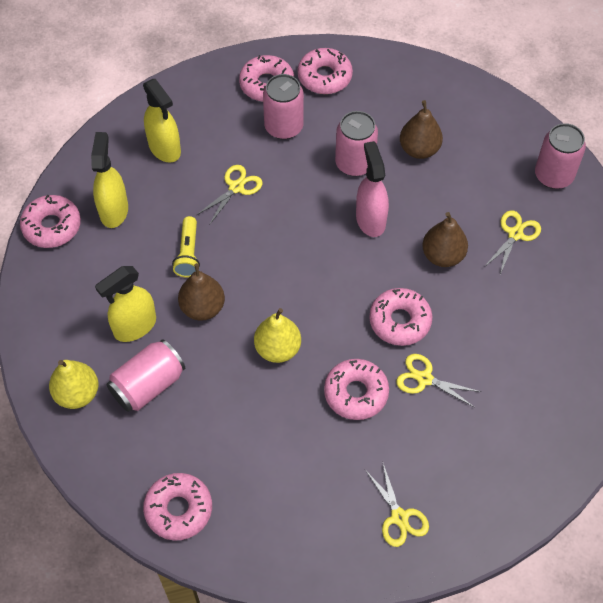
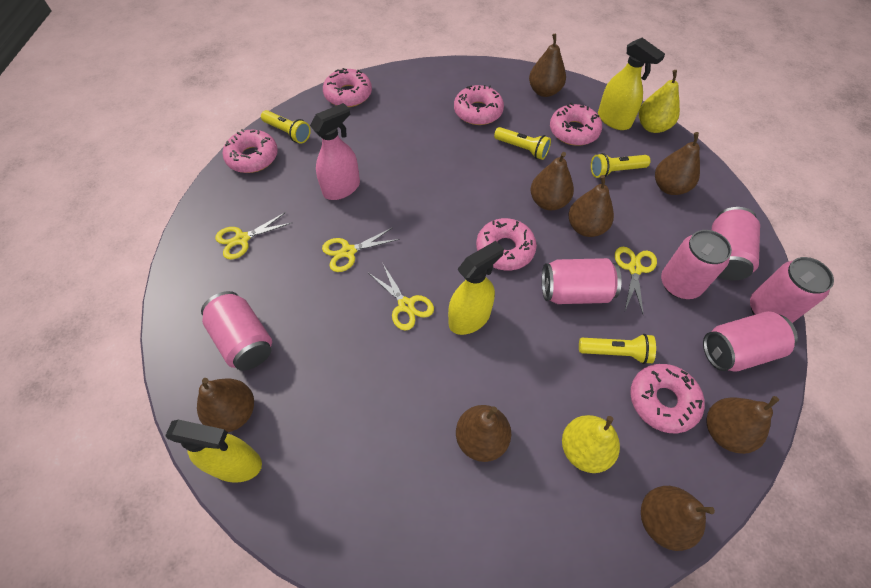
brown pear: 3 -> 8
pink can: 4 -> 6
yellow flashlight: 1 -> 4

